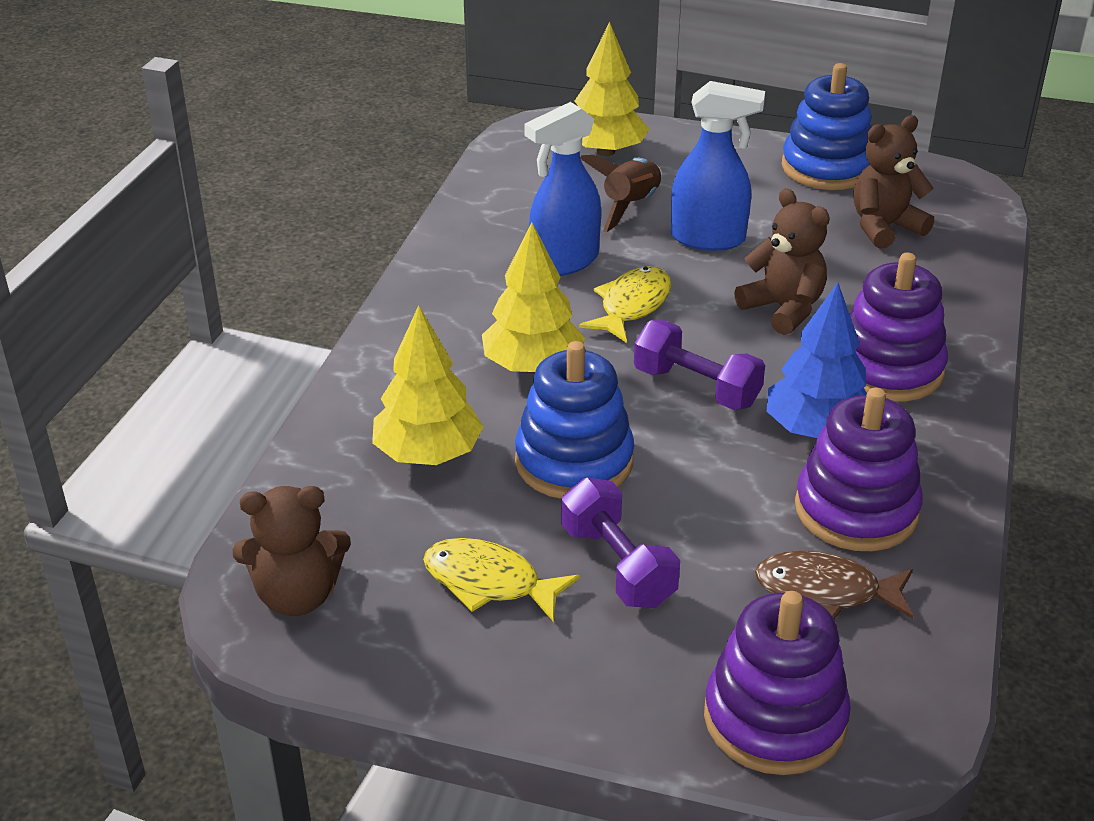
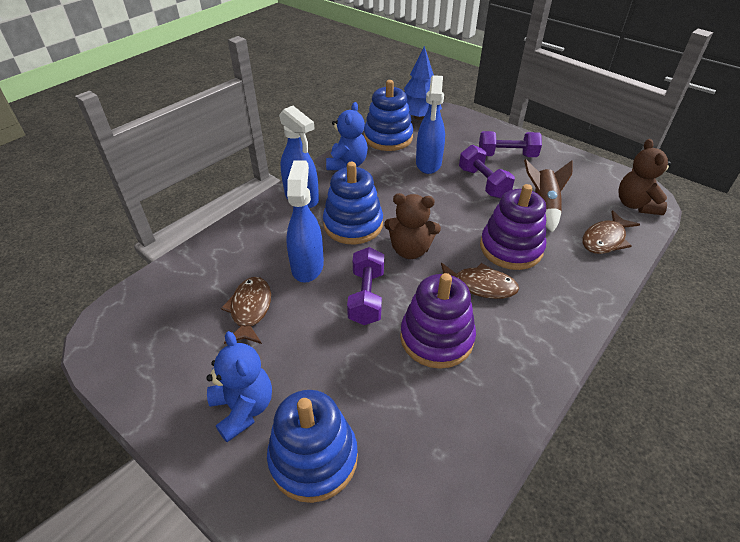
blue spray bottle: 2 -> 3
blue stacking toy: 2 -> 3
blue teddy bear: 0 -> 2
brown fish: 1 -> 3
brown teddy bear: 3 -> 2
purple dumbbell: 2 -> 3
purple stacking toy: 3 -> 2
yellow fish: 2 -> 0
yellow tree: 3 -> 0

